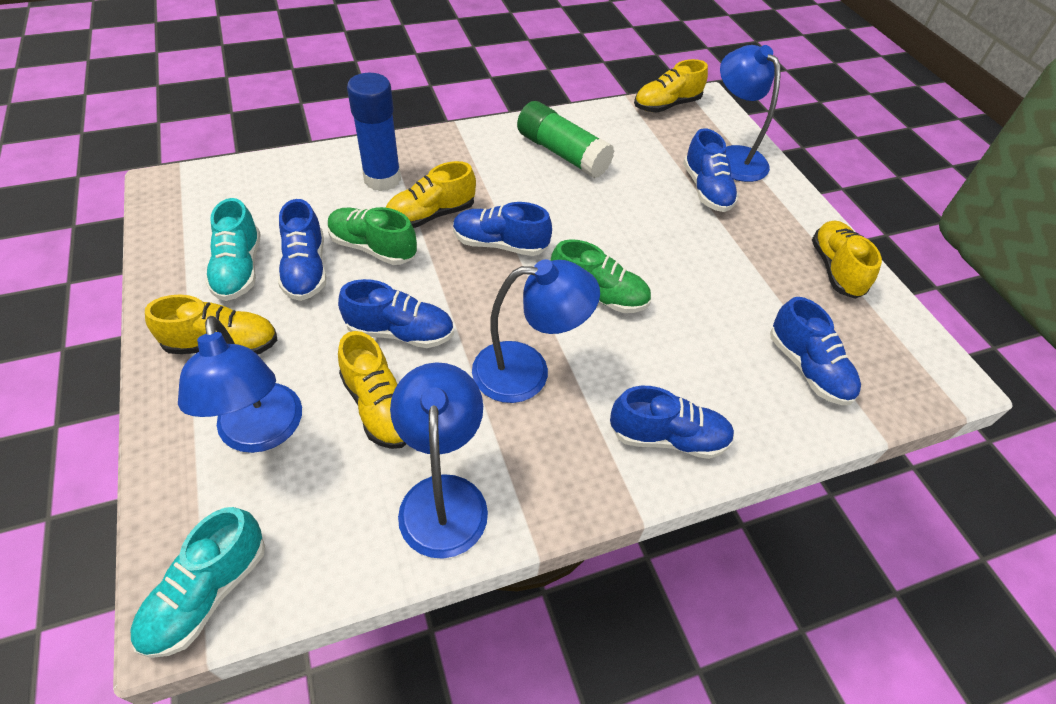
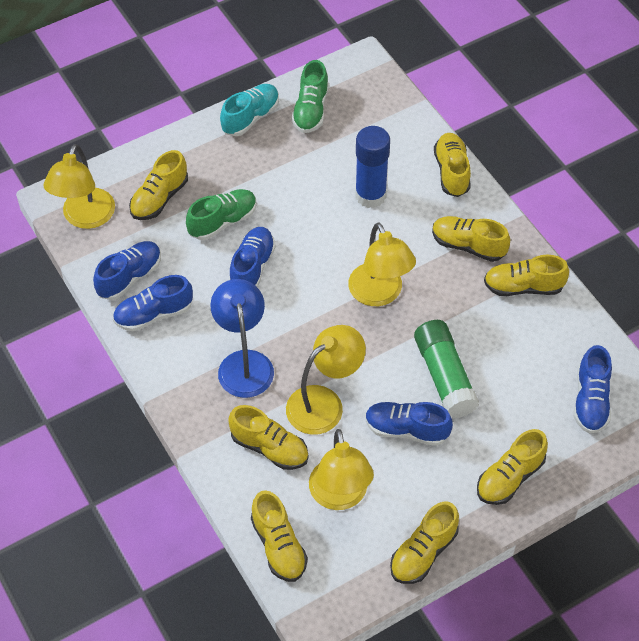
blue lamp: 4 -> 1
blue shoe: 6 -> 5
turquoise shoe: 2 -> 1
yellow lamp: 0 -> 4
yellow shoe: 5 -> 8

